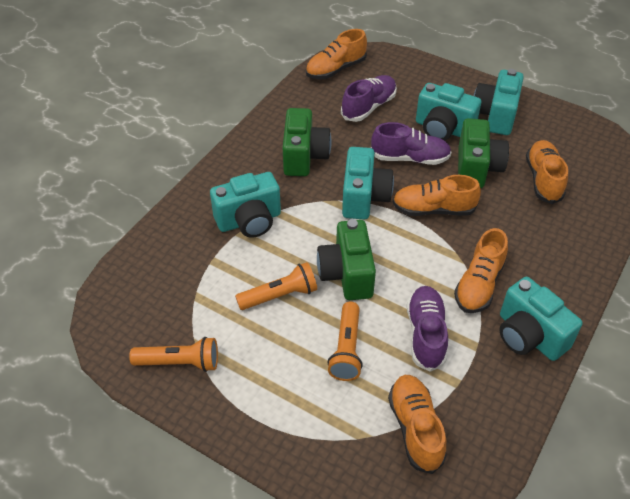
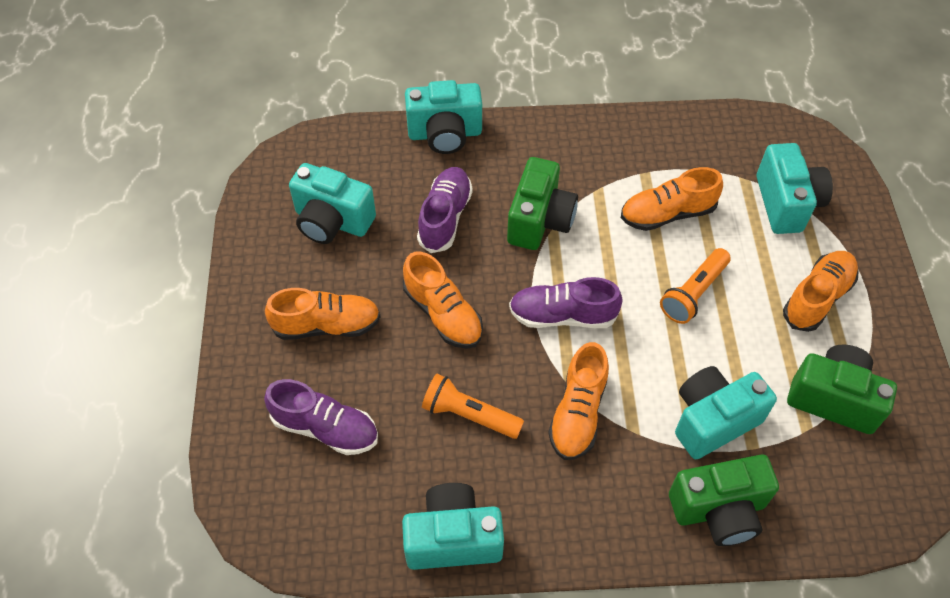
orange flashlight: 3 -> 2

